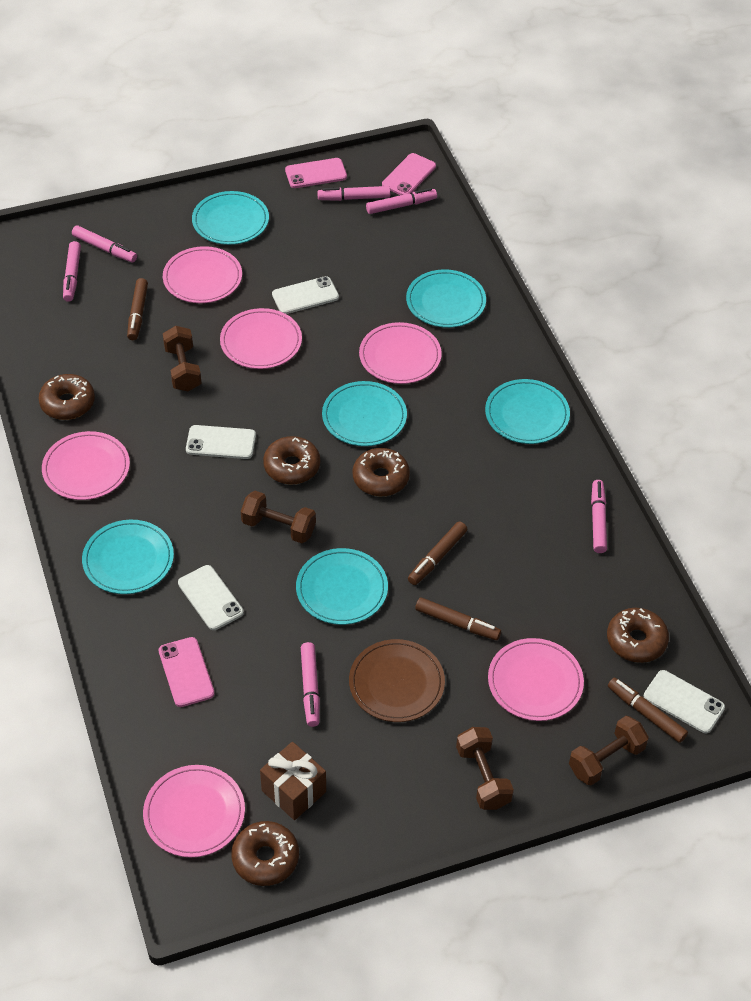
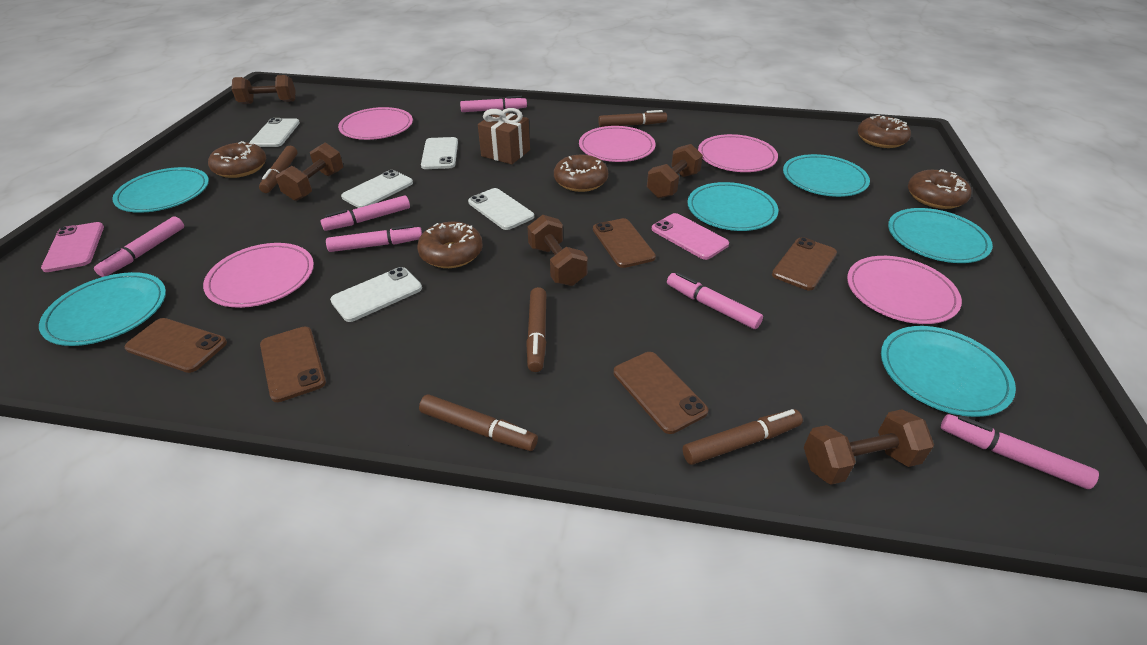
brown dumbbell: 4 -> 5
brown marker: 4 -> 5
brown phone: 0 -> 5
brown plate: 1 -> 0
pink phone: 3 -> 2
pink plate: 6 -> 5
white phone: 4 -> 5

